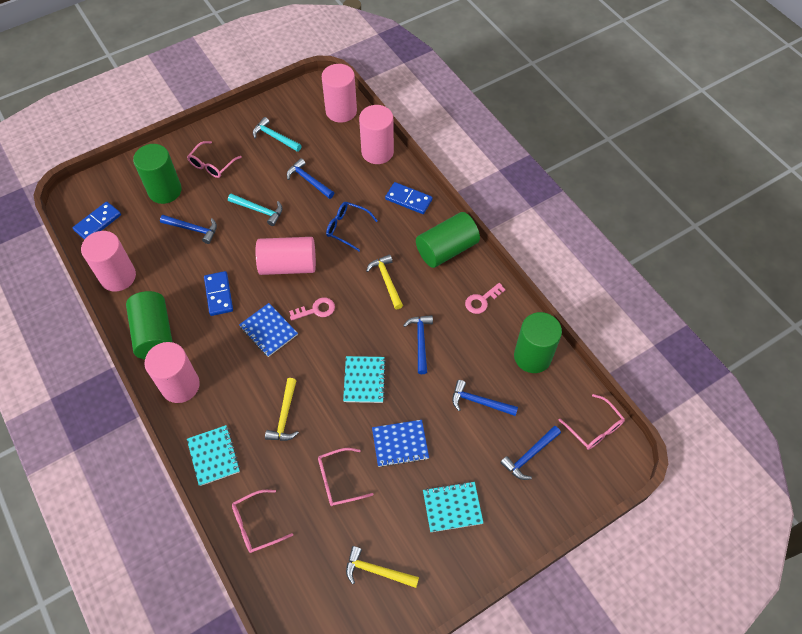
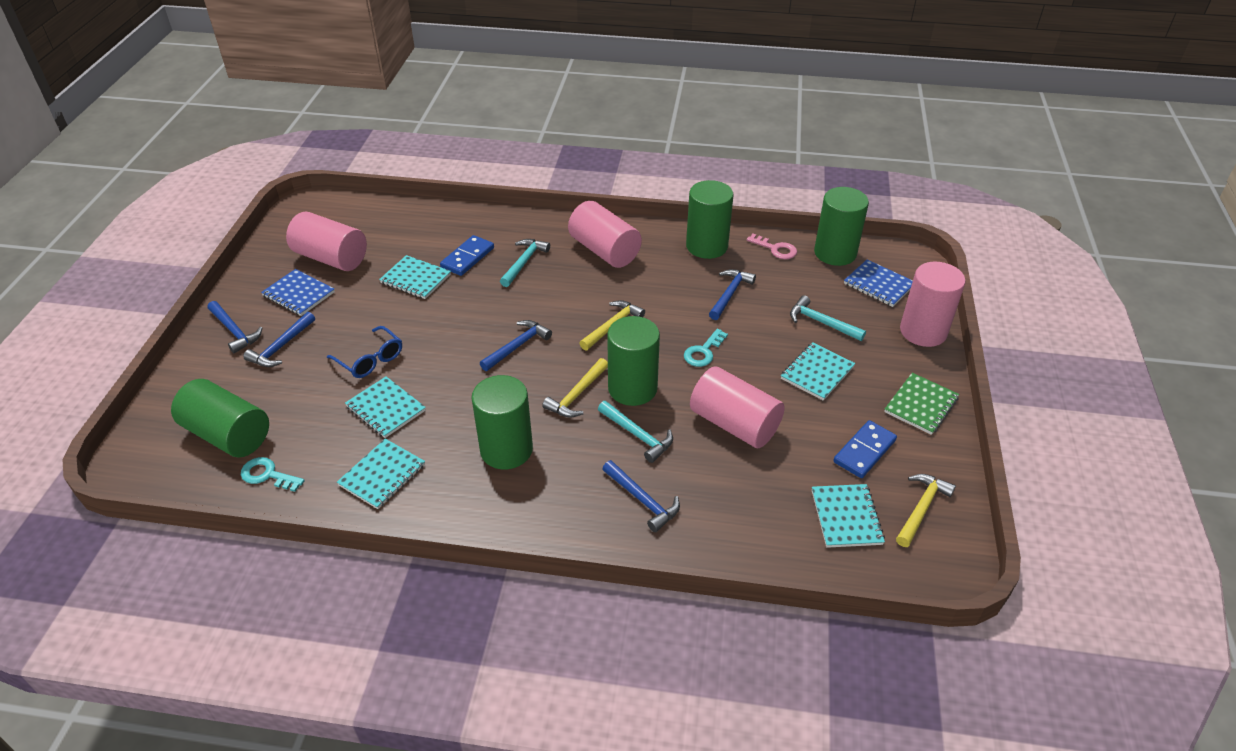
blue domino: 3 -> 2
green cylinder: 4 -> 5
green notebook: 0 -> 1
pink cylinder: 5 -> 4
pink glasses: 4 -> 0
pink key: 2 -> 1
turquoise hammer: 2 -> 3
turquoise key: 0 -> 2
turquoise notebook: 3 -> 5

